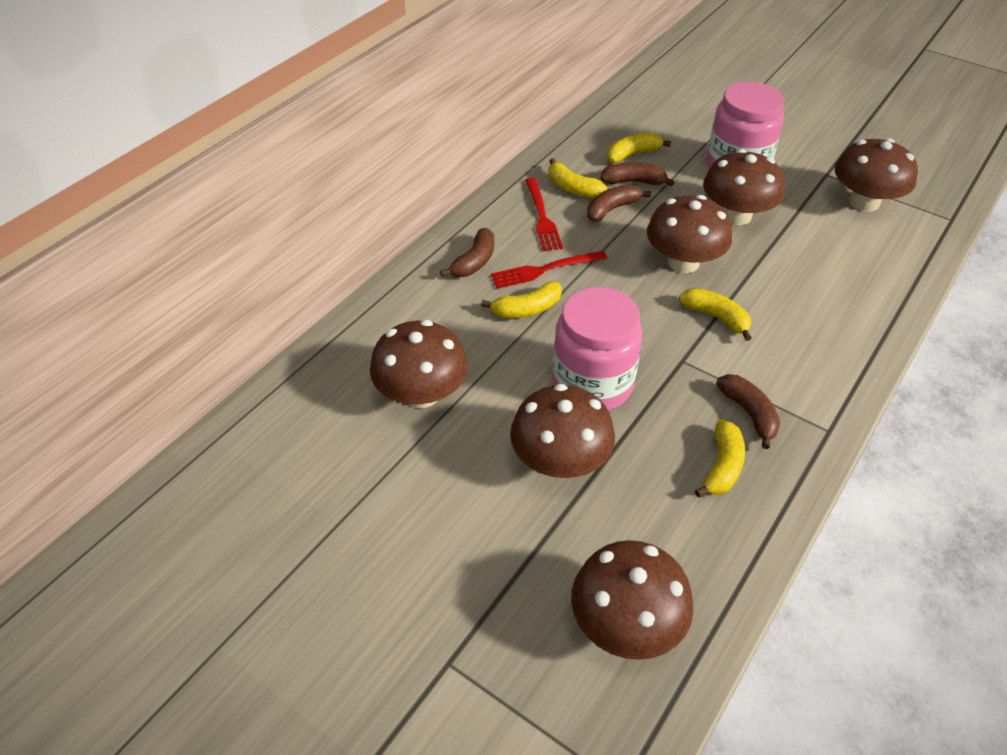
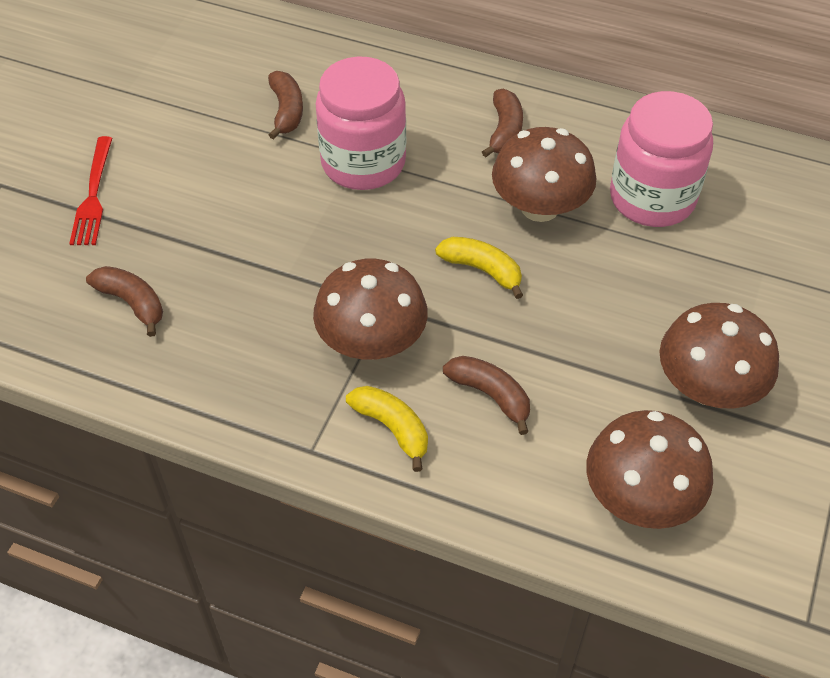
brown mushroom: 6 -> 4
red fork: 2 -> 1
yellow banana: 5 -> 2

